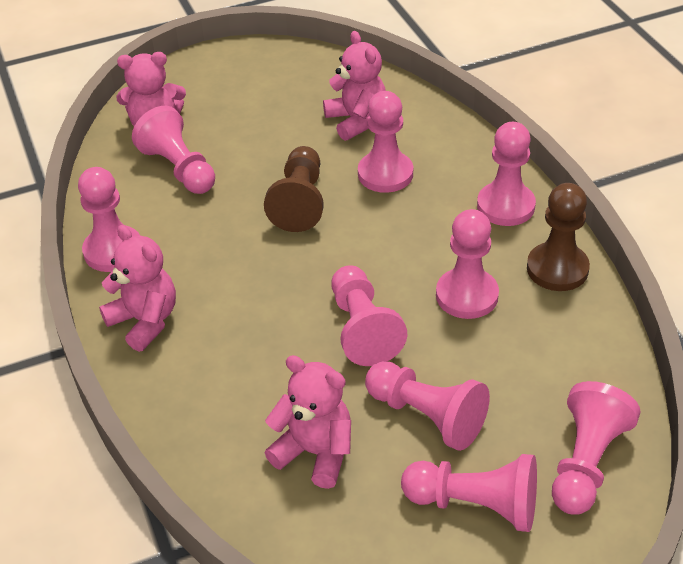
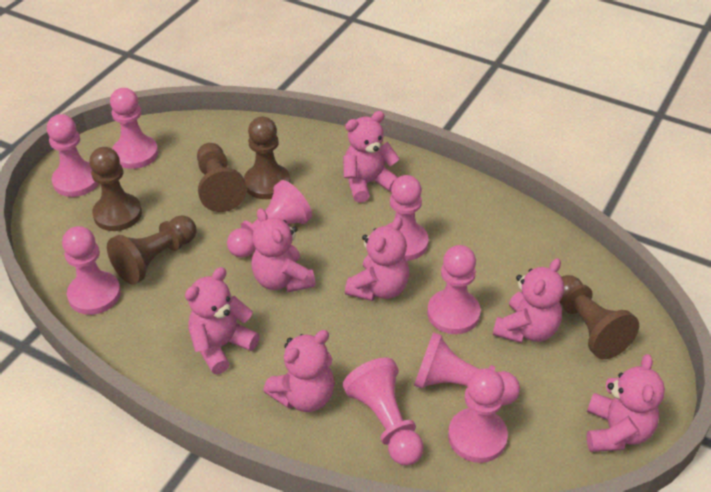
brown pawn: 2 -> 5
pink teddy bear: 4 -> 7

